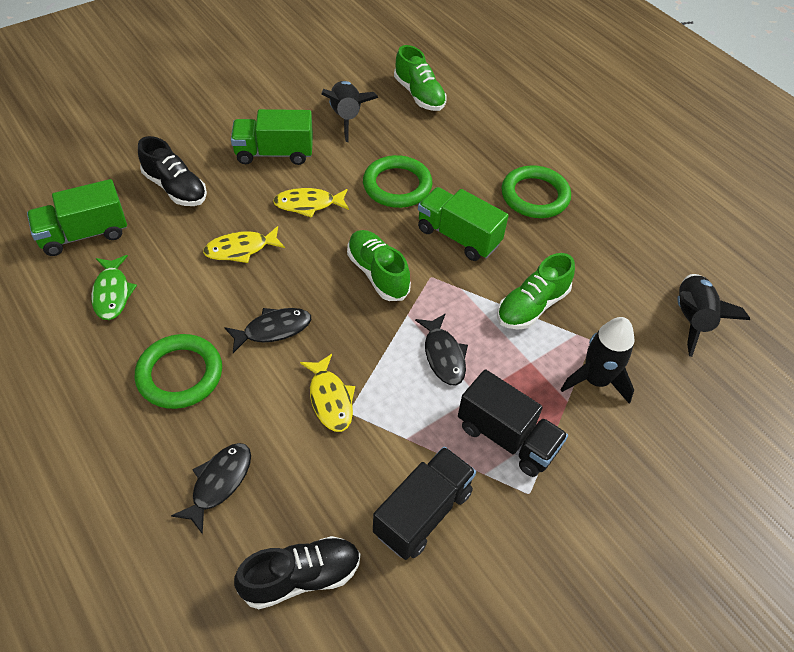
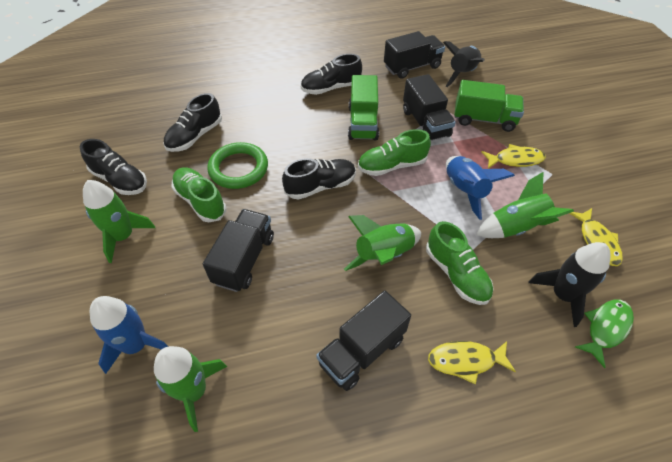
black fish: 3 -> 0
black rocket: 3 -> 2
black shoe: 2 -> 4
black truck: 2 -> 4
blue rocket: 0 -> 2
green ring: 3 -> 1
green rocket: 0 -> 4
green truck: 3 -> 2

